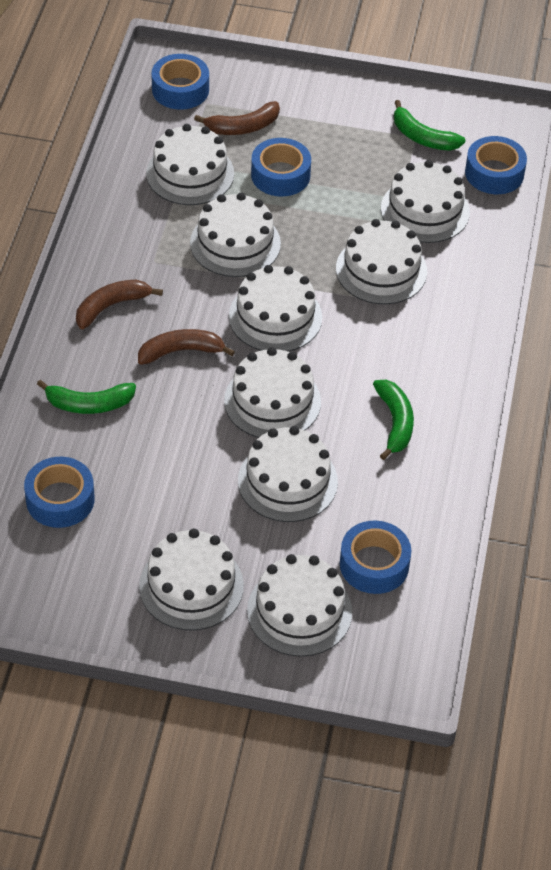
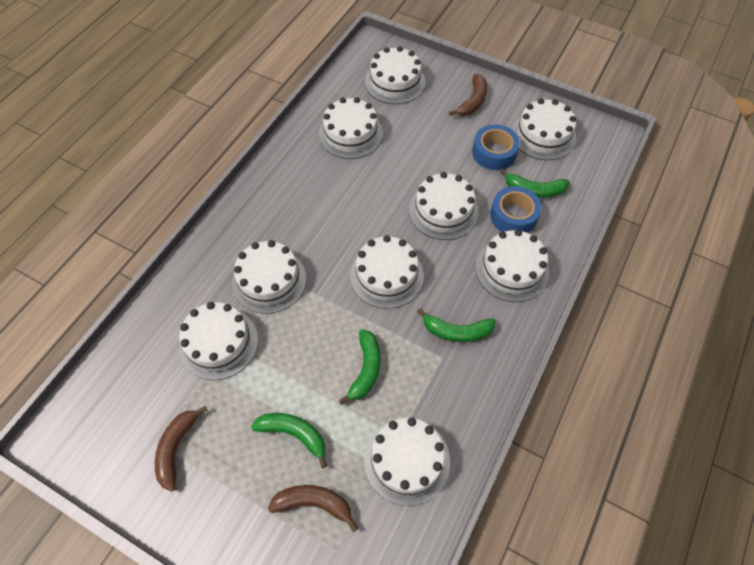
blue tape: 5 -> 2
green banana: 3 -> 4

